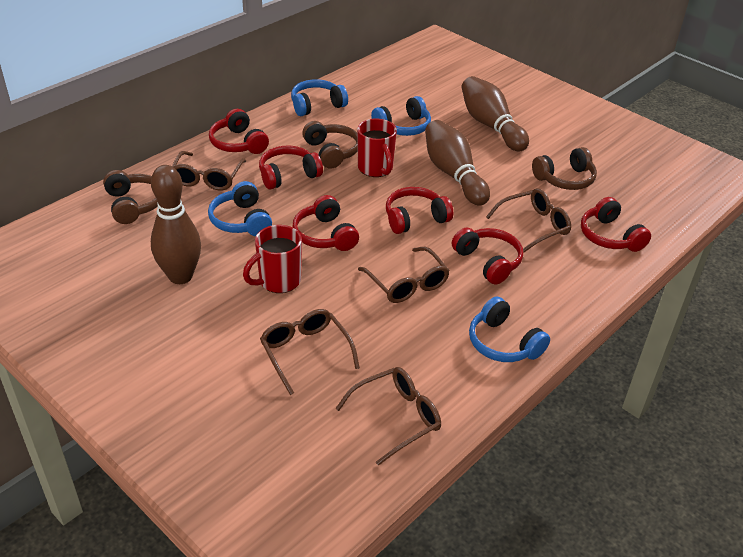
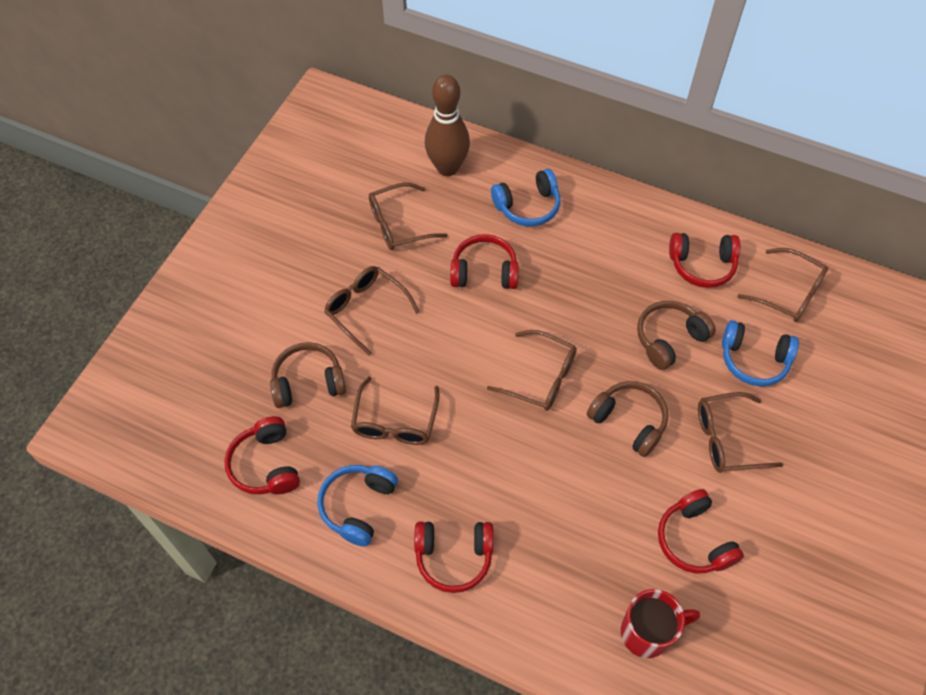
blue headphones: 4 -> 3
brown bowling pin: 3 -> 1
brown glasses: 5 -> 6
red headphones: 6 -> 5
red mug: 2 -> 1

